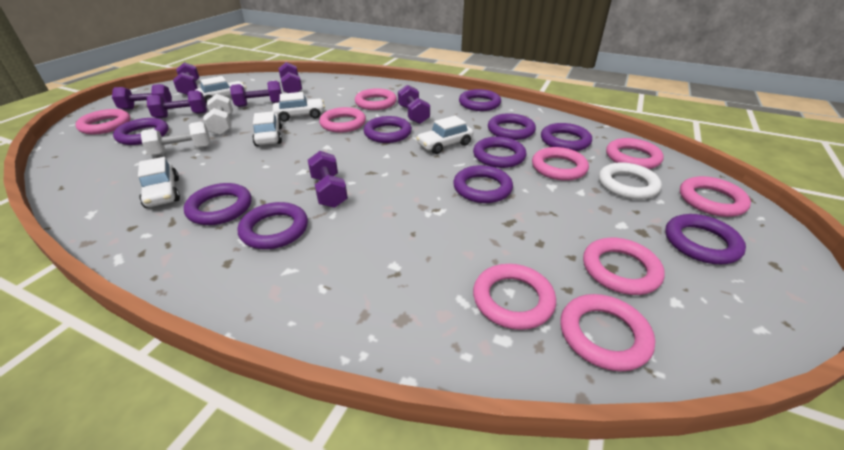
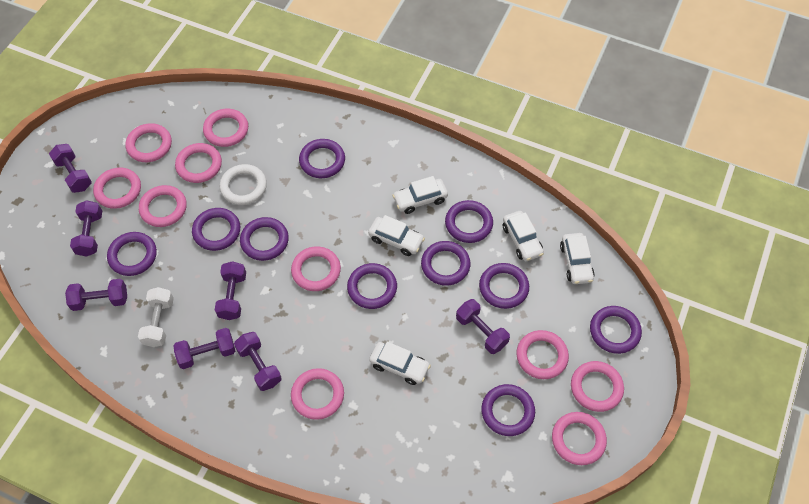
pink ring: 9 -> 10
white dumbbell: 2 -> 1

